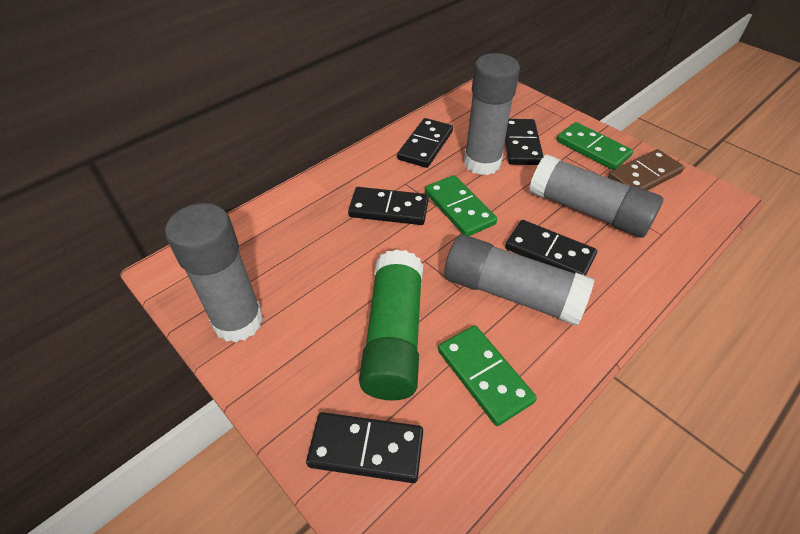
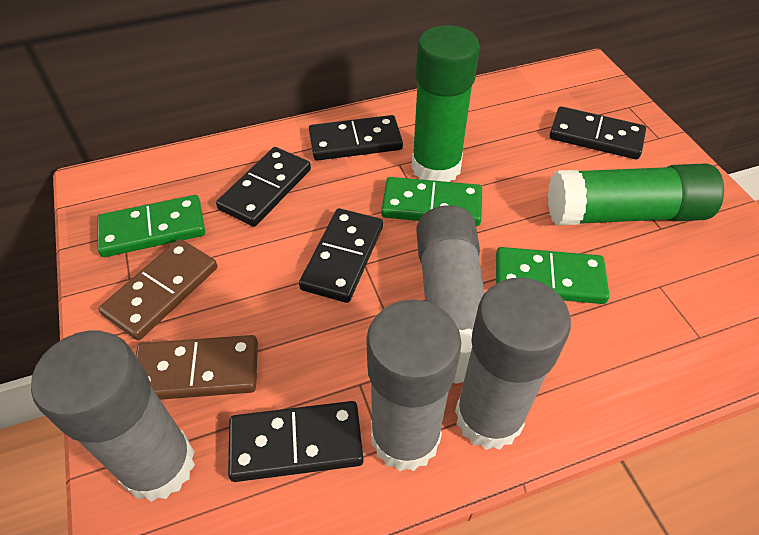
brown domino: 1 -> 2
green glue stick: 1 -> 2

